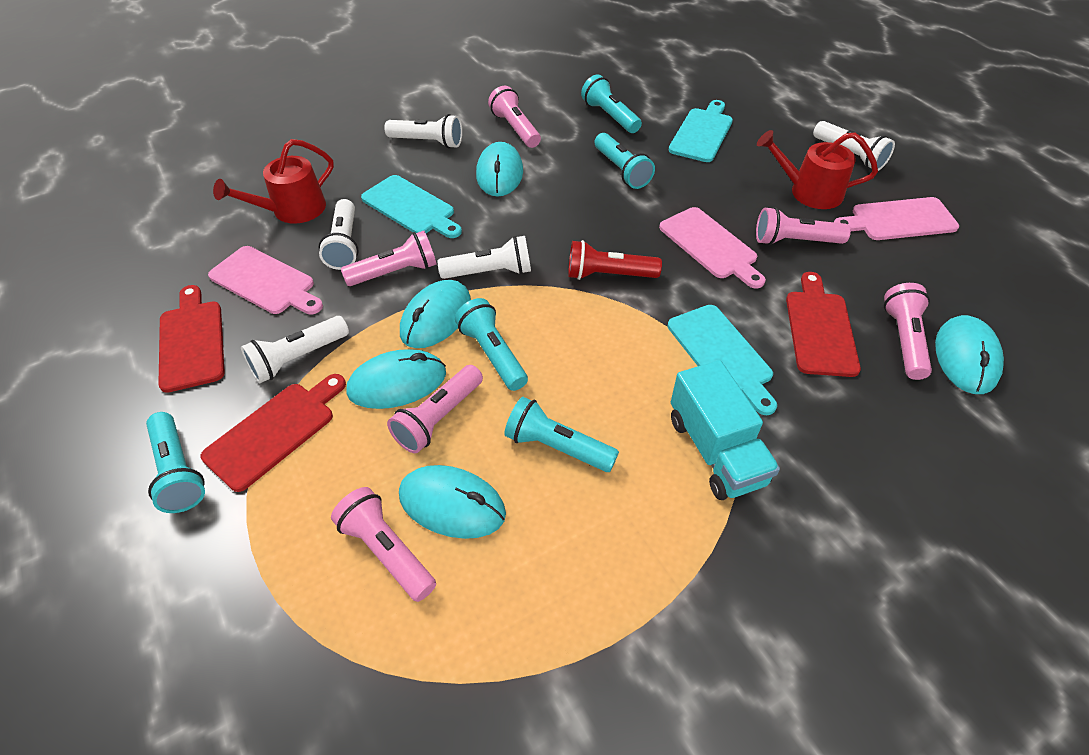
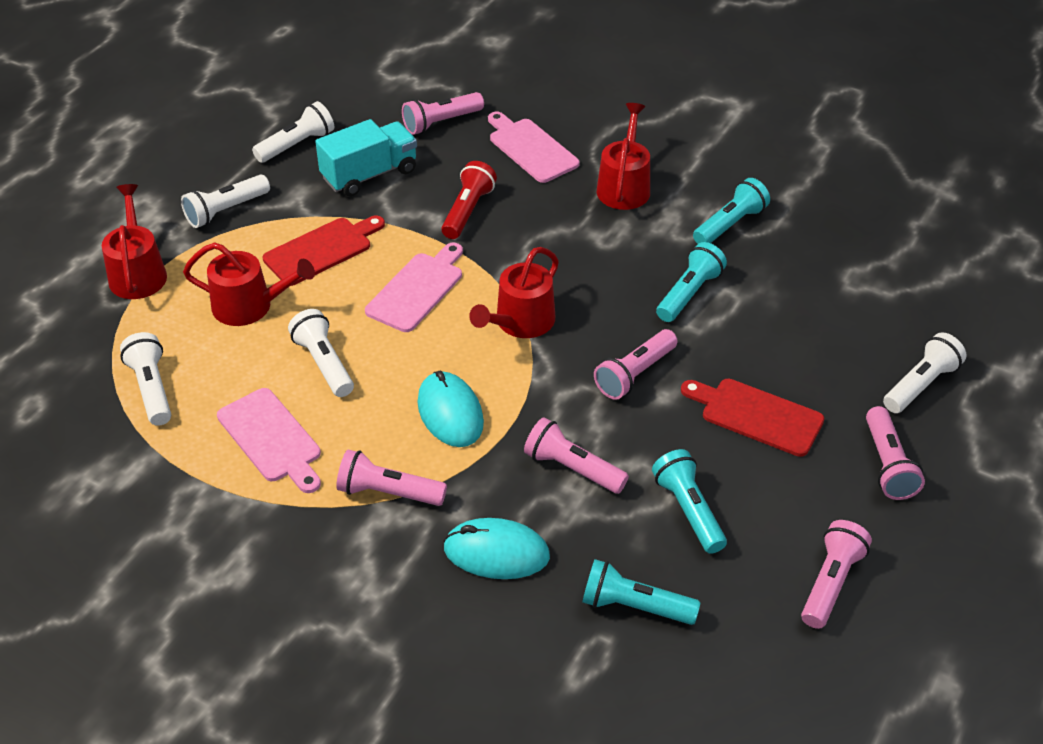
red cutting board: 3 -> 2
red watering can: 2 -> 4
turquoise cutting board: 3 -> 0
turquoise flashlight: 5 -> 4
turquoise mouse: 5 -> 2

